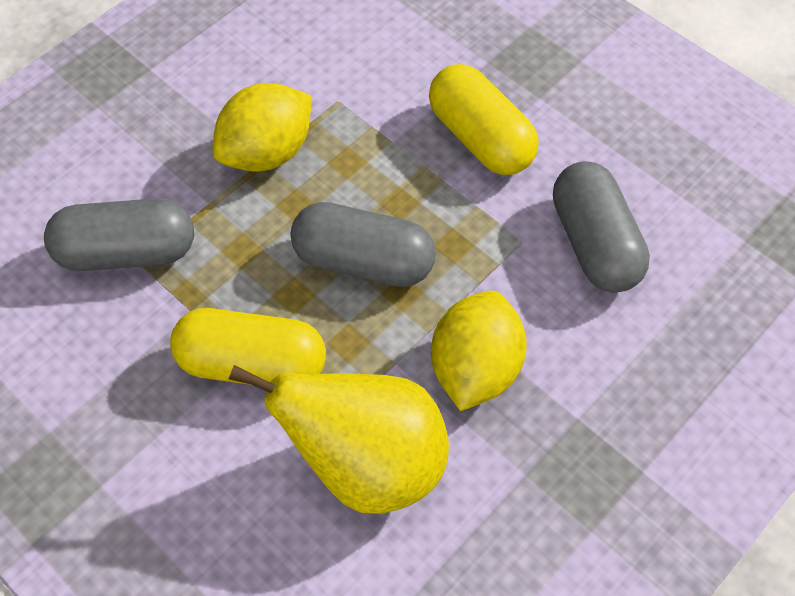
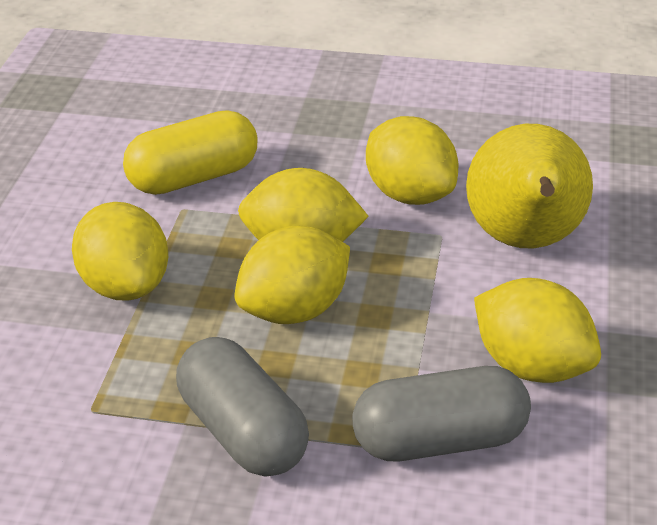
grey capsule: 3 -> 2
yellow capsule: 2 -> 1
yellow lemon: 2 -> 5

